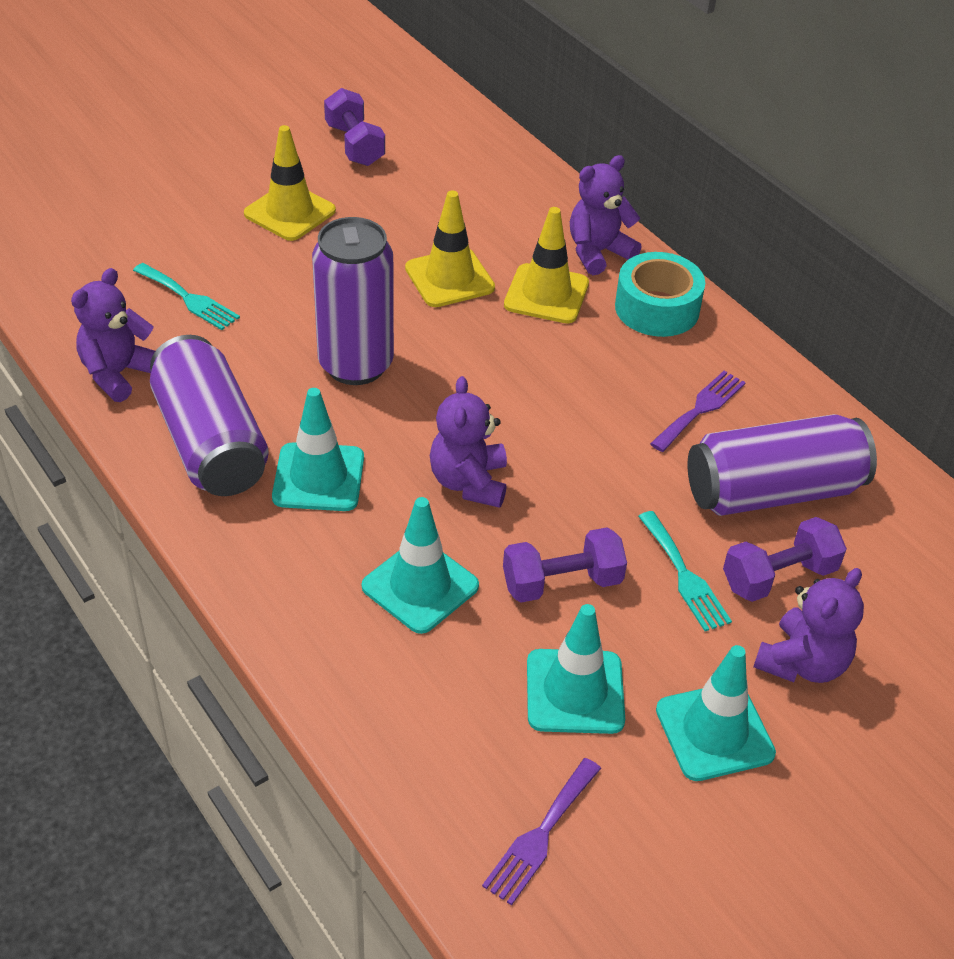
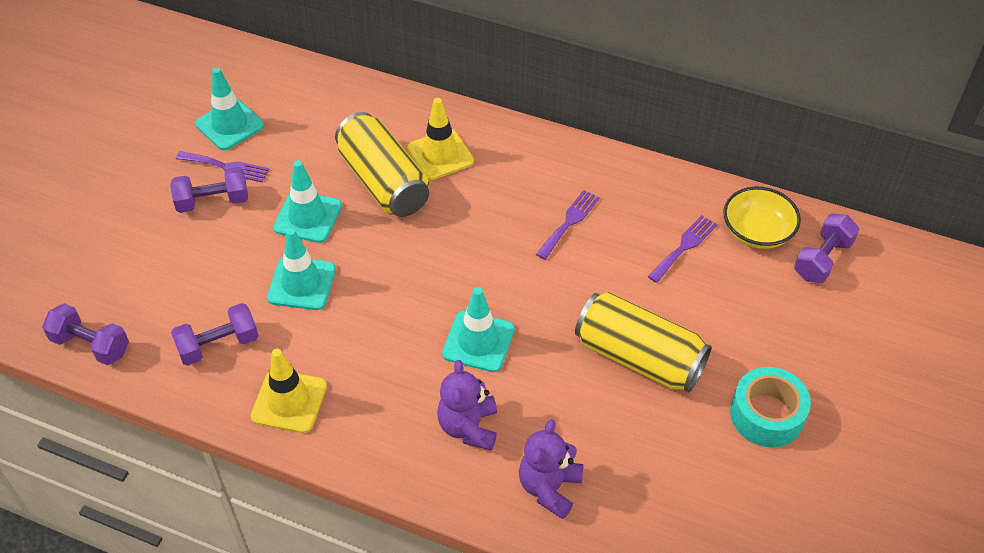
purple can: 3 -> 0
purple dumbbell: 3 -> 4
purple fork: 2 -> 3
purple teddy bear: 4 -> 2
turquoise fork: 2 -> 0
yellow bowl: 0 -> 1
yellow can: 0 -> 2
yellow traffic cone: 3 -> 2

